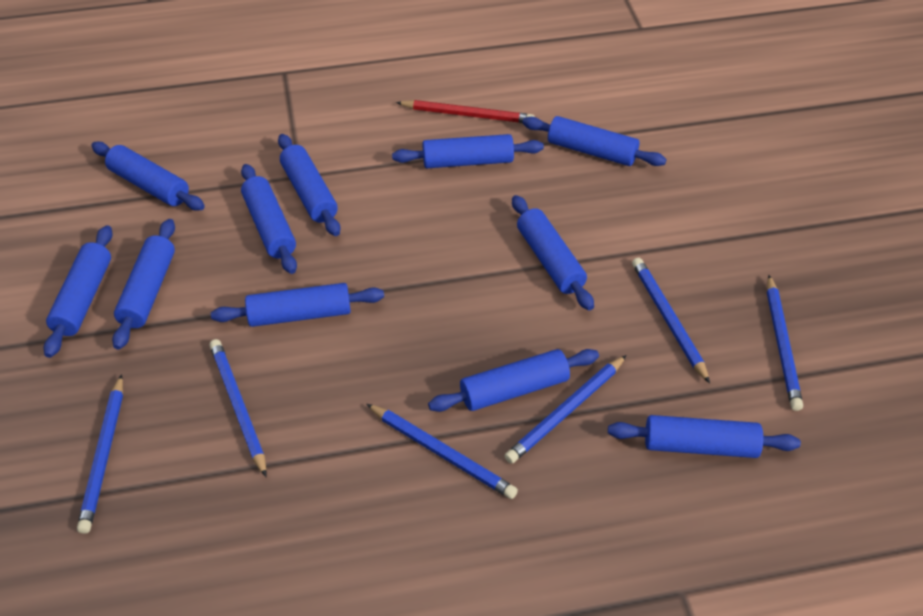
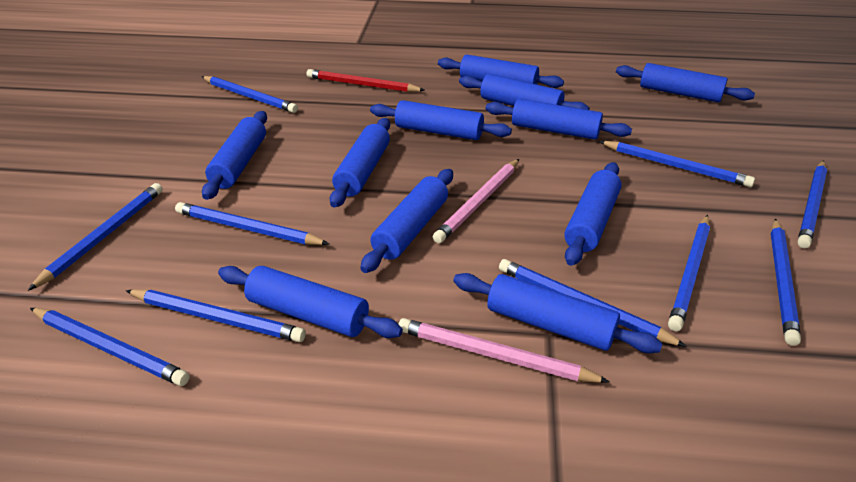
blue pencil: 6 -> 10
pink pencil: 0 -> 2

